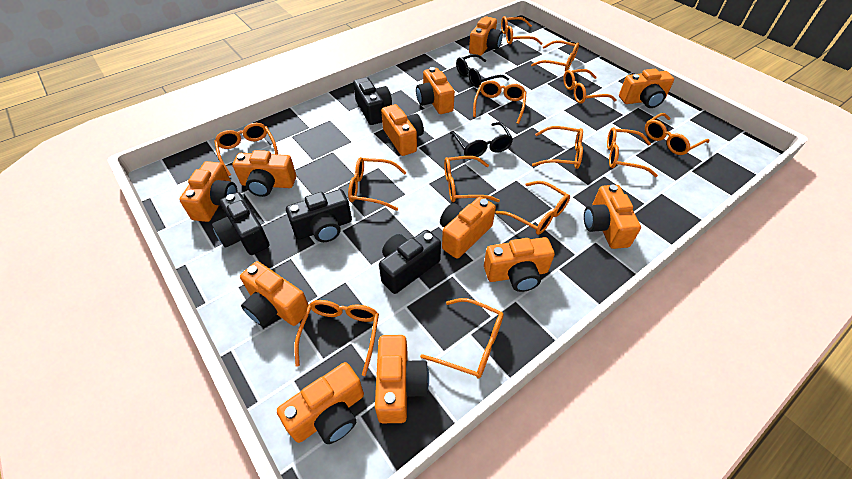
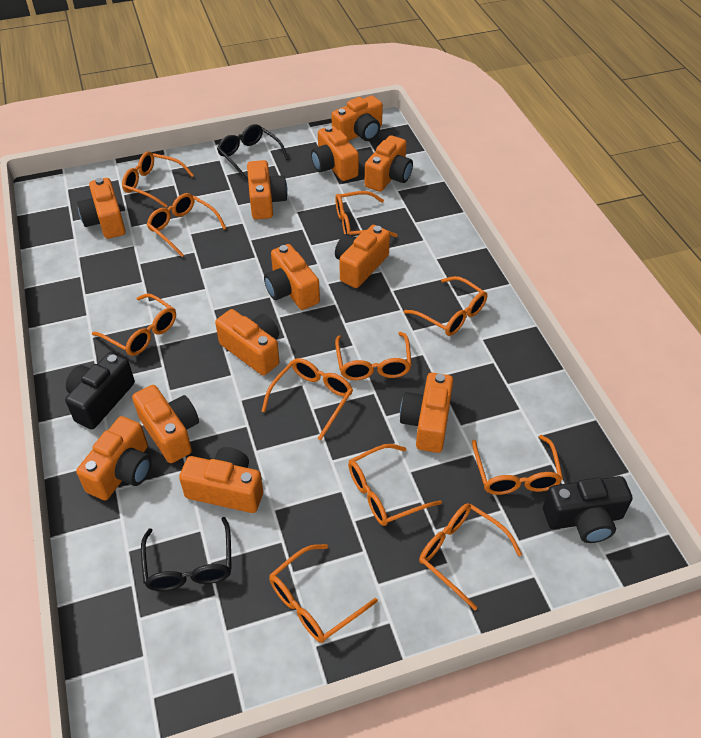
black camera: 4 -> 2
orange glasses: 13 -> 11

